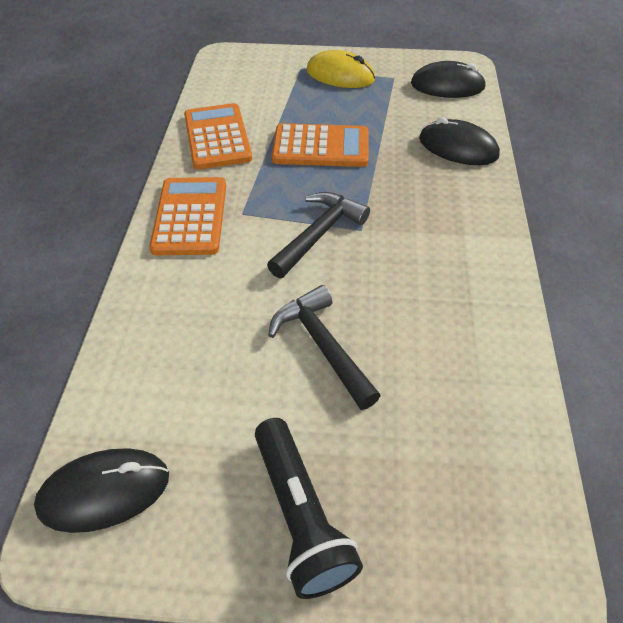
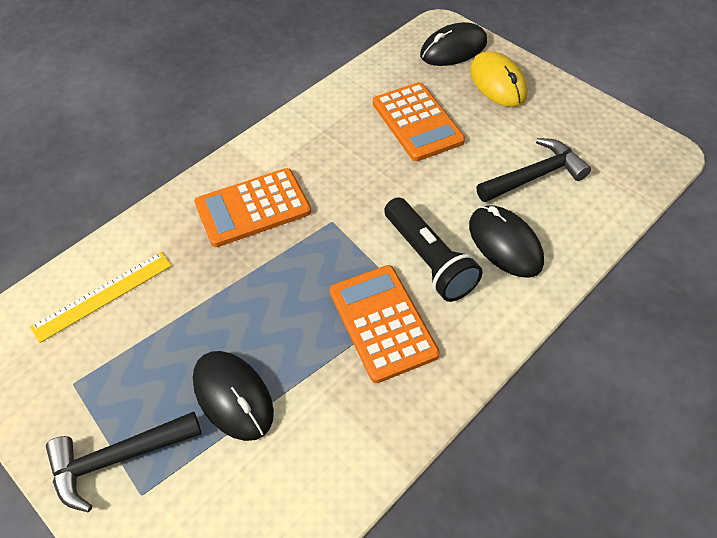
yellow ruler: 0 -> 1

